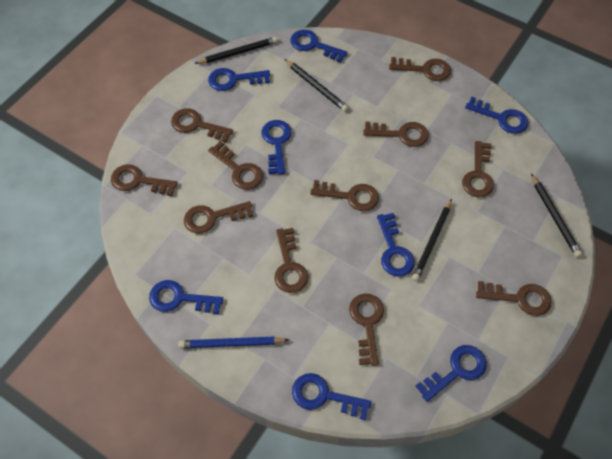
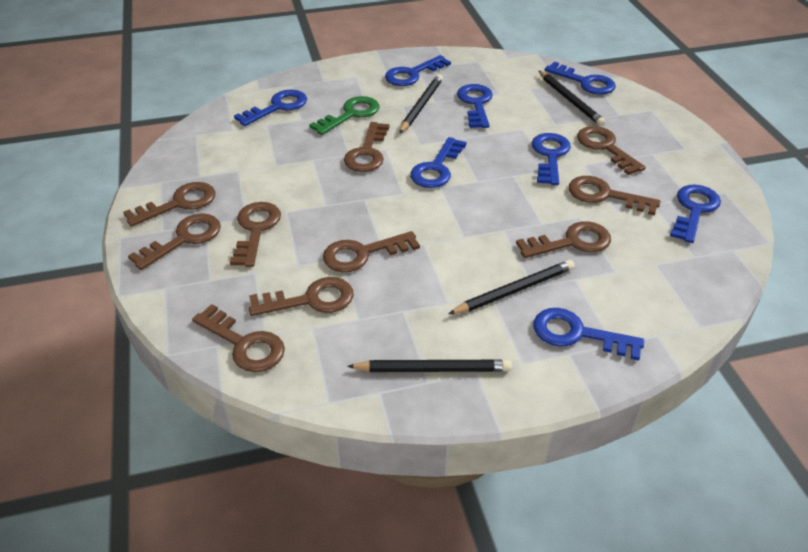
blue pencil: 1 -> 0
brown key: 11 -> 10
green key: 0 -> 1

